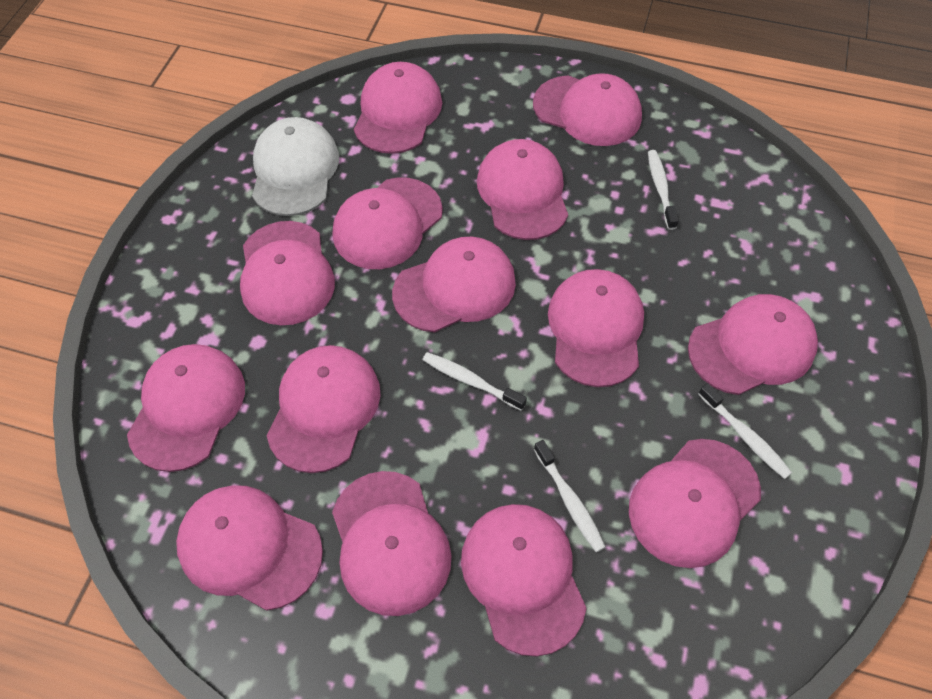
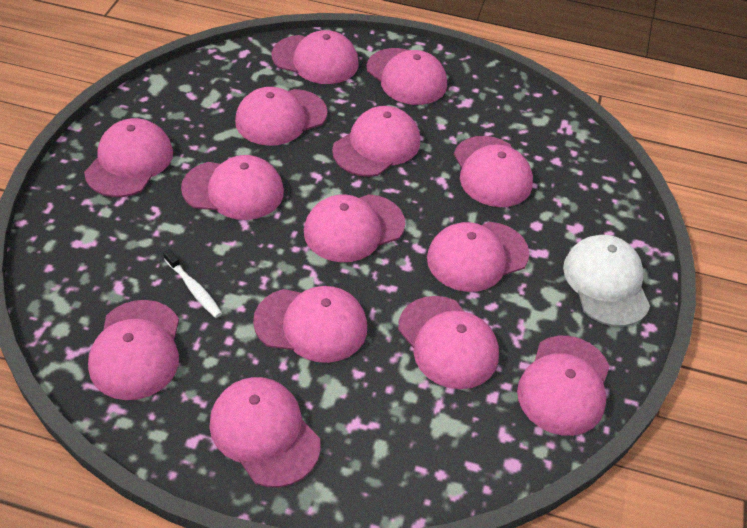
white toothbrush: 4 -> 1

